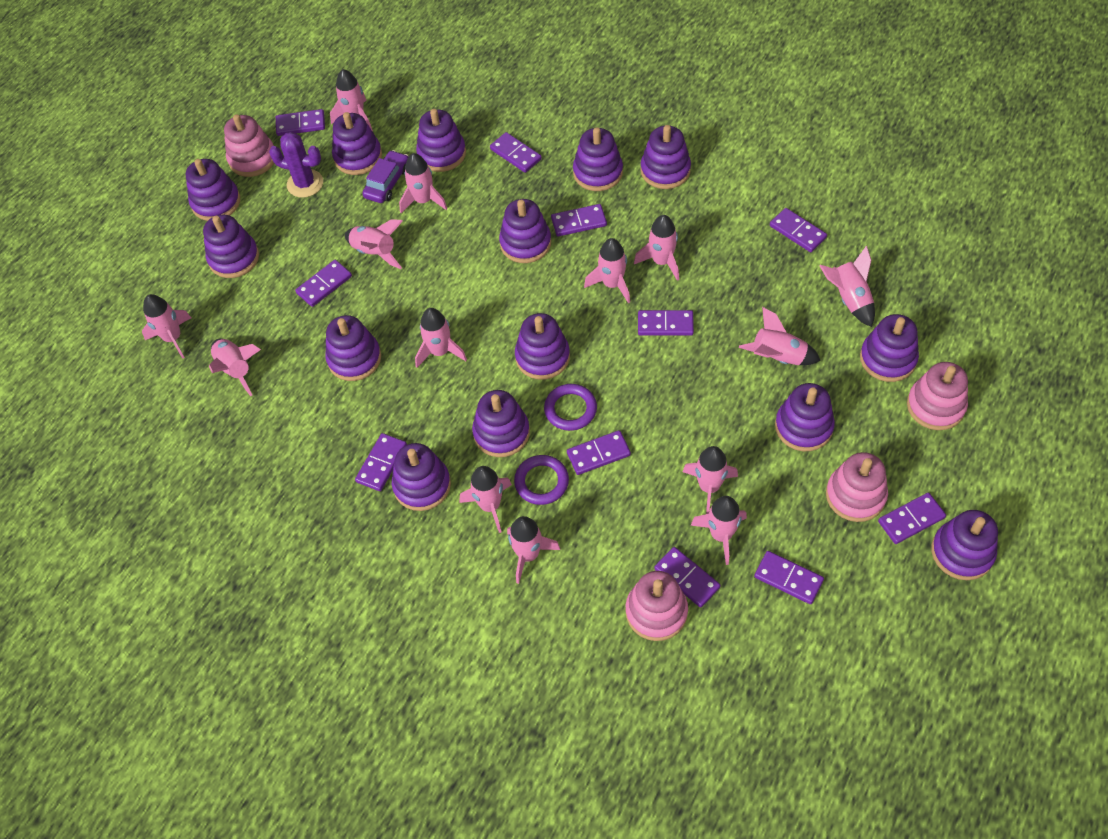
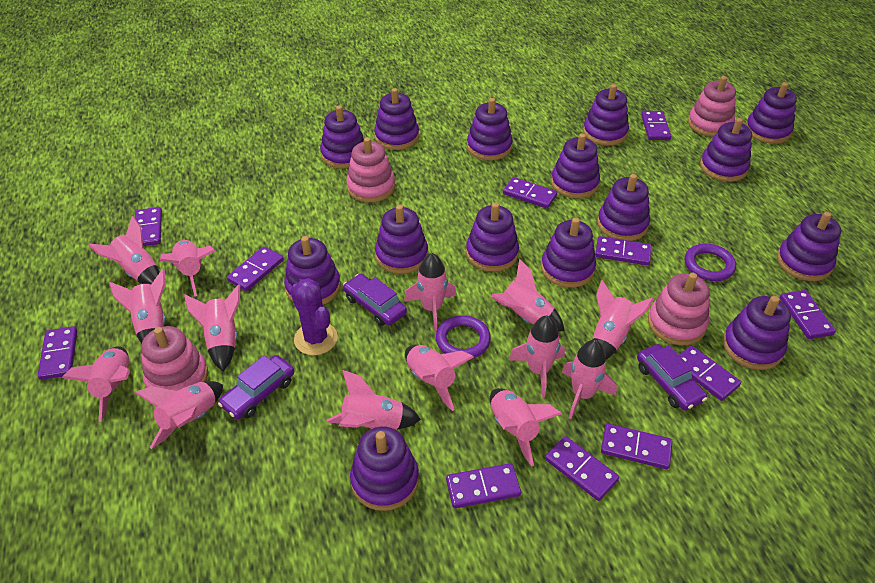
purple car: 1 -> 3
purple stacking toy: 14 -> 15

